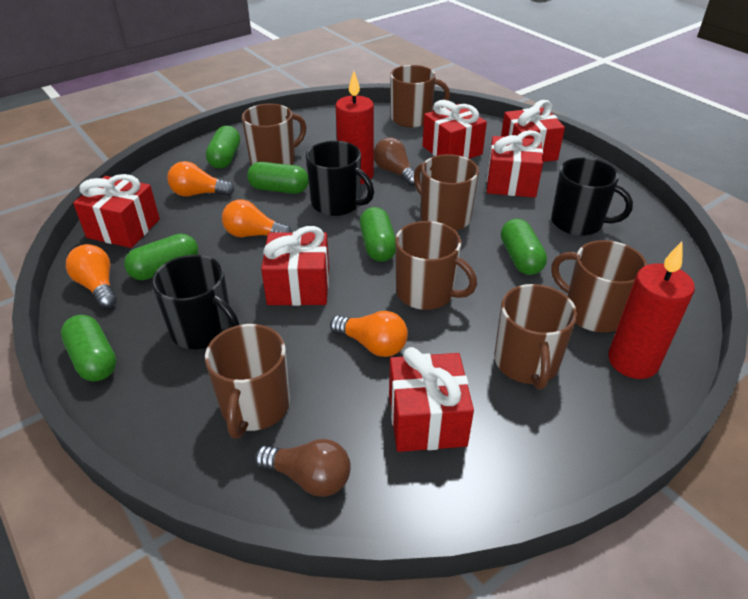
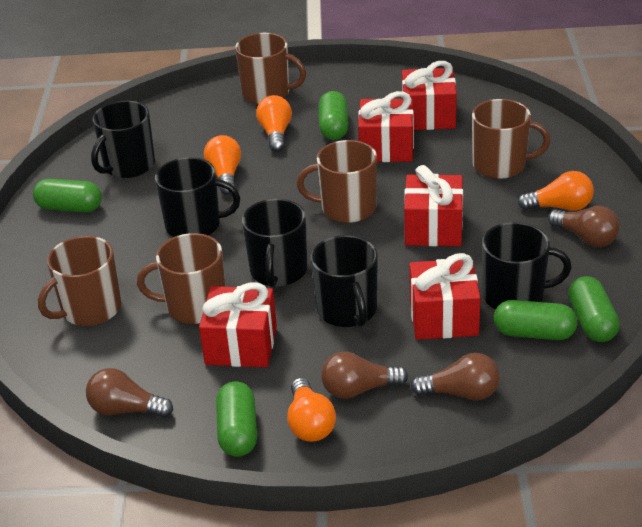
black mug: 3 -> 5
brown light bulb: 2 -> 4
brown mug: 7 -> 5
green capsule: 6 -> 5
red candle: 2 -> 0
red gift: 6 -> 5

